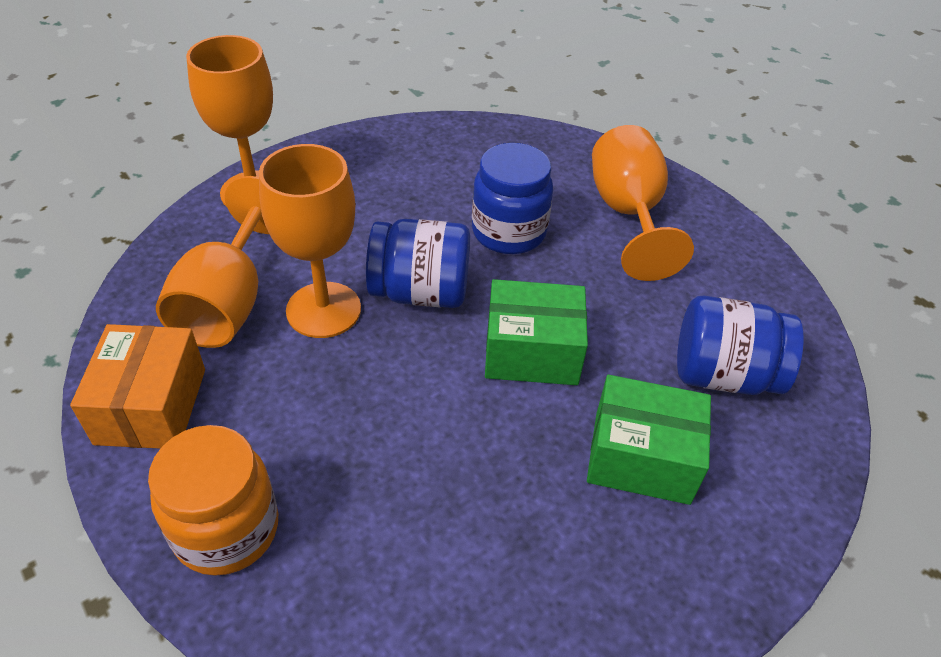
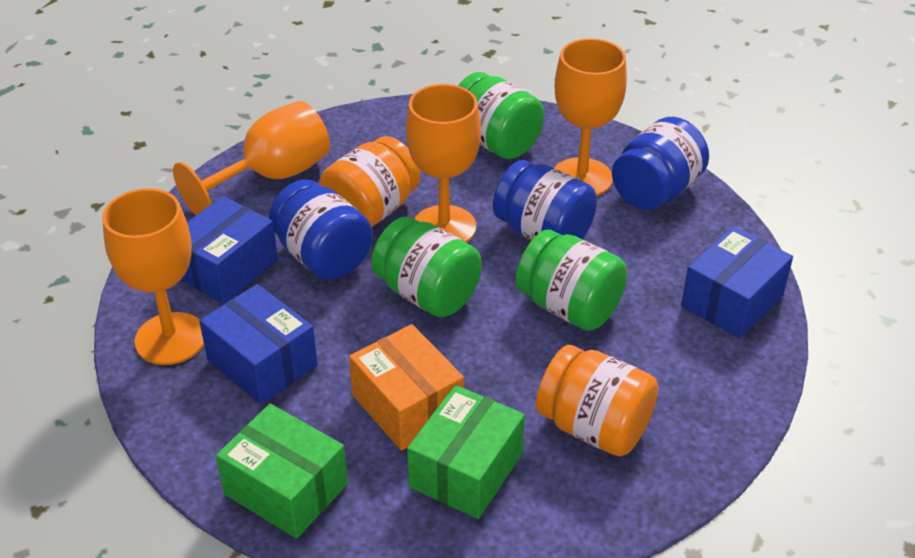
blue box: 0 -> 3
green jar: 0 -> 3
orange jar: 1 -> 2

